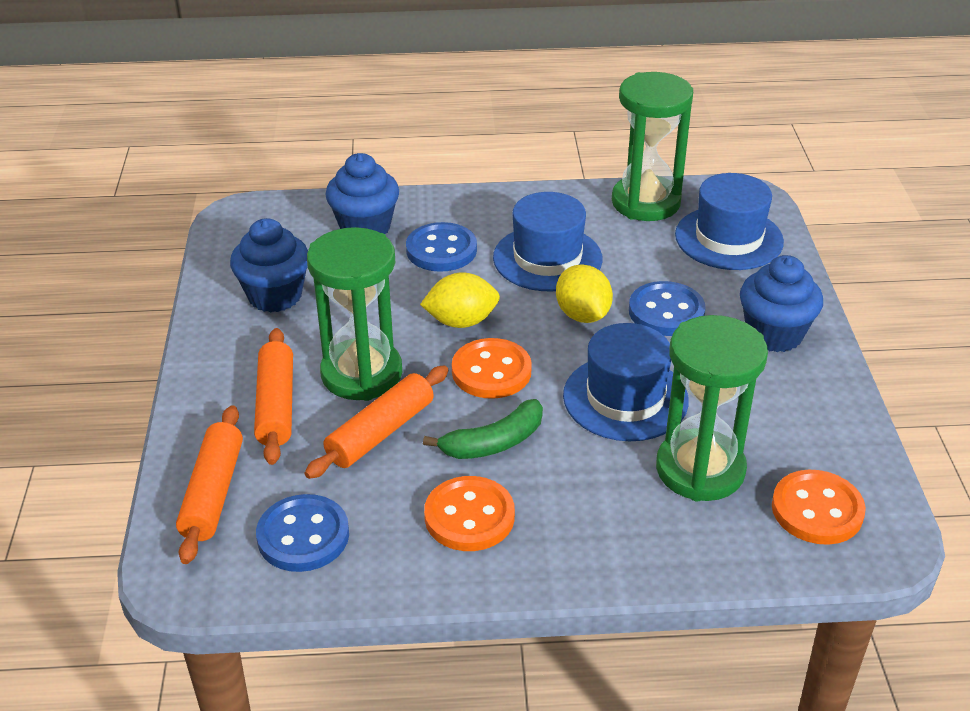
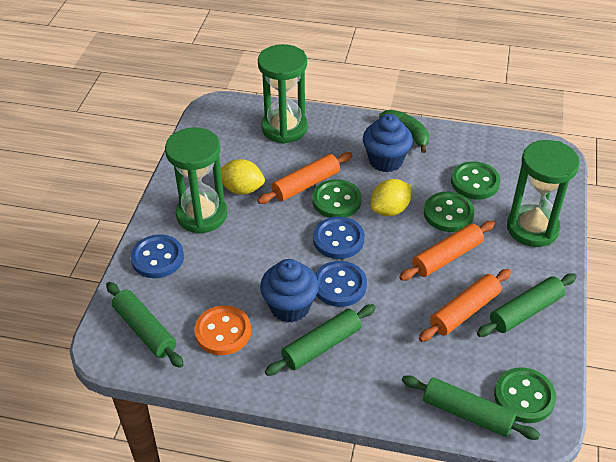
blue cupcake: 3 -> 2
blue hat: 3 -> 0
green button: 0 -> 4
green rolling pin: 0 -> 4
orange button: 3 -> 1

